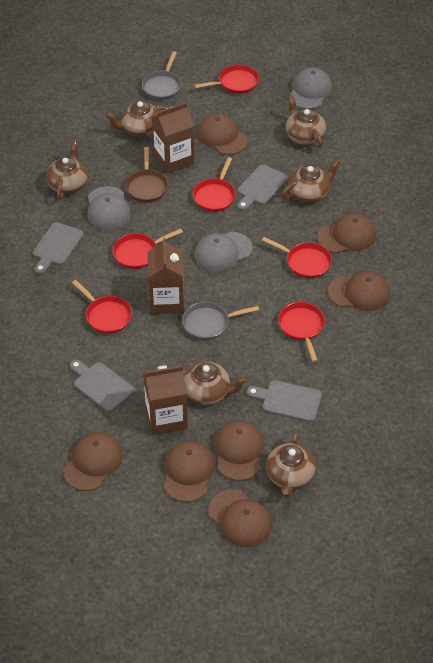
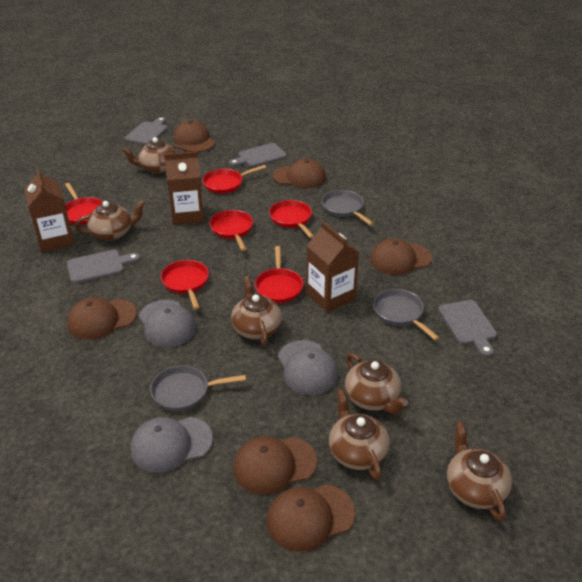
brown cap: 7 -> 6
brown pan: 1 -> 0
grey pan: 2 -> 3

